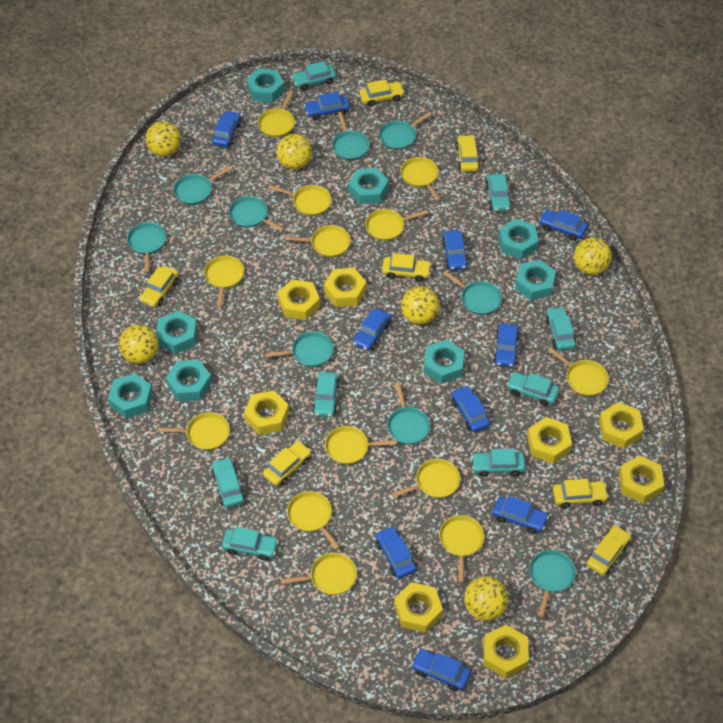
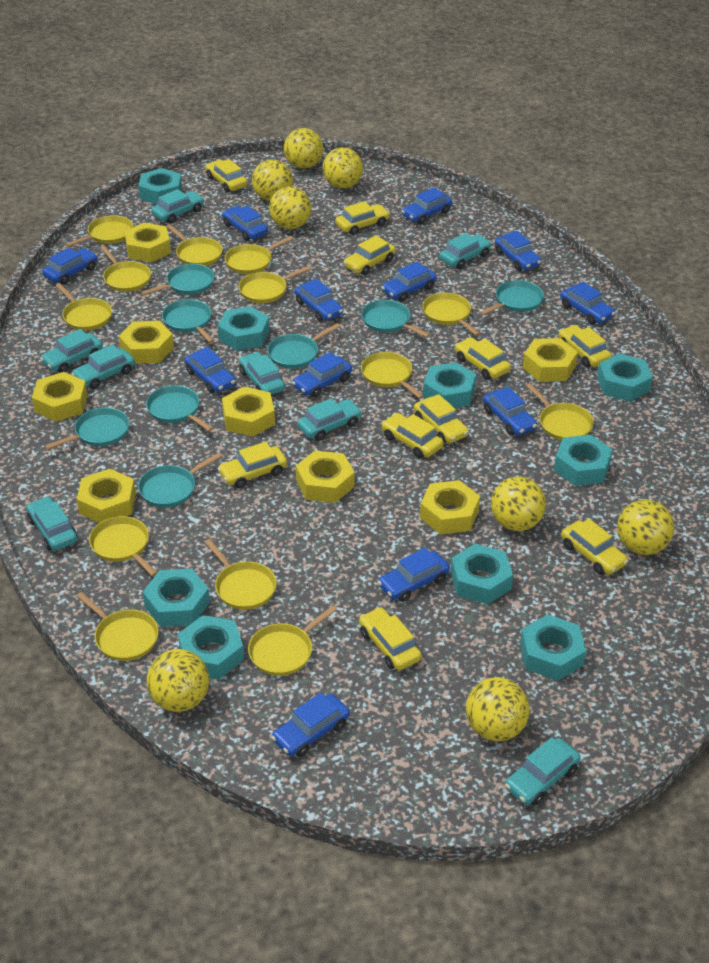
blue car: 10 -> 12
turquoise nut: 8 -> 9
turquoise pan: 9 -> 8
yellow ball: 6 -> 8
yellow car: 7 -> 10

